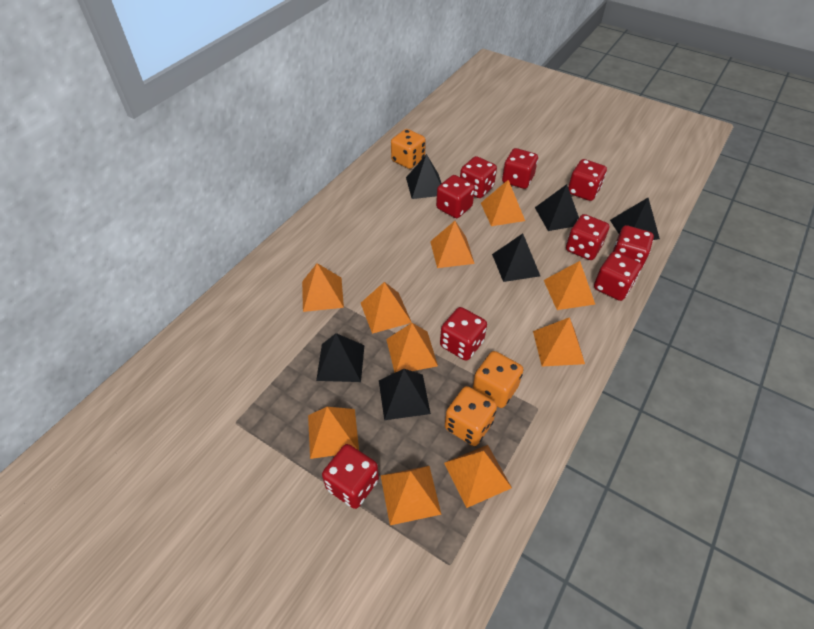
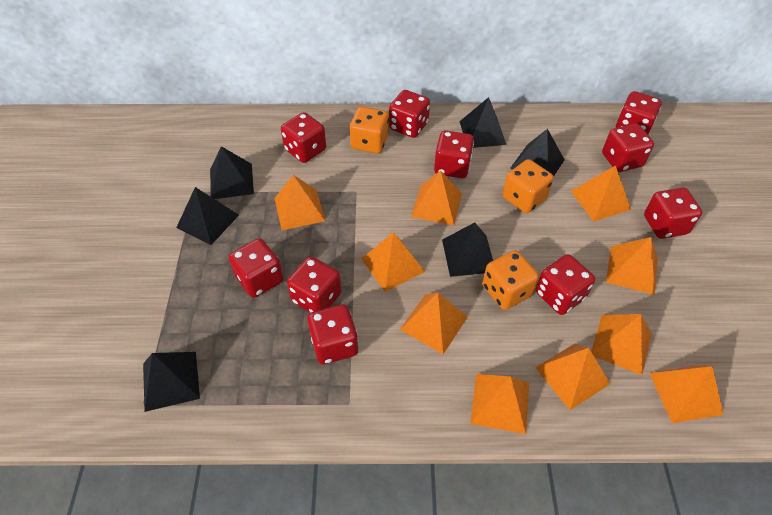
red dice: 9 -> 10

